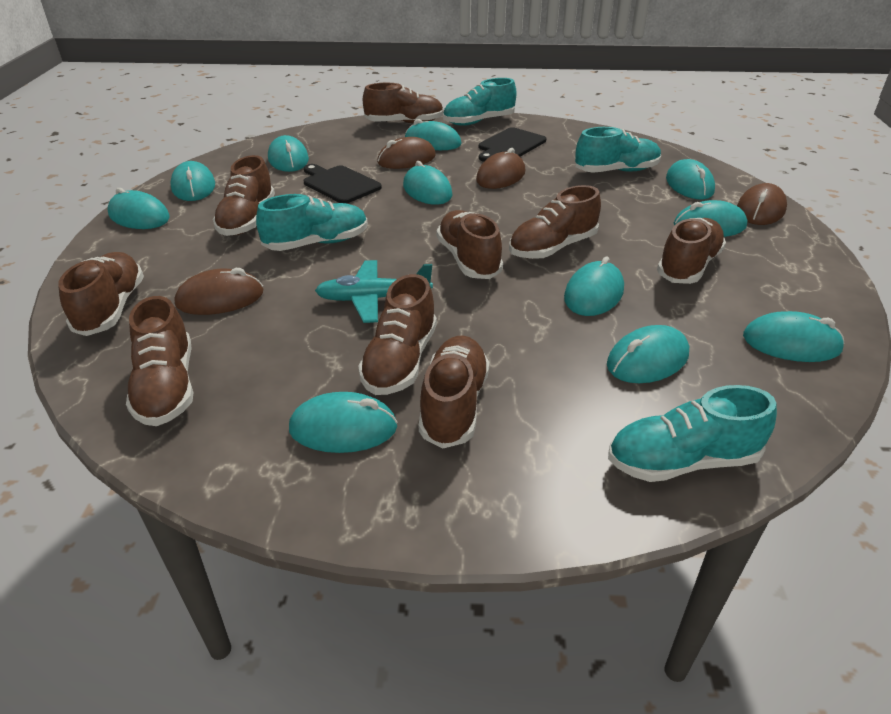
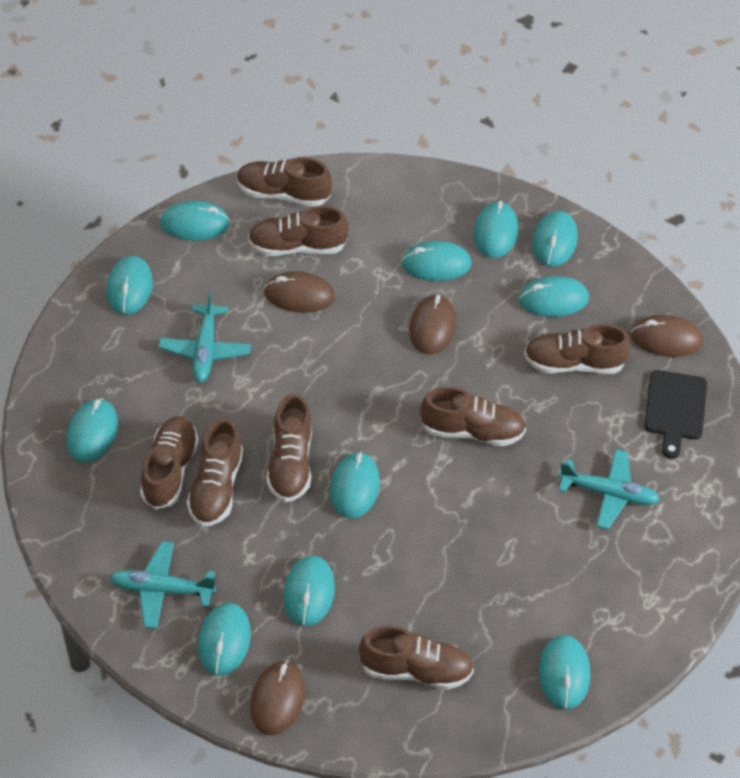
black cutting board: 2 -> 1
brown shoe: 9 -> 8
turquoise plane: 1 -> 3
turquoise shoe: 4 -> 0

